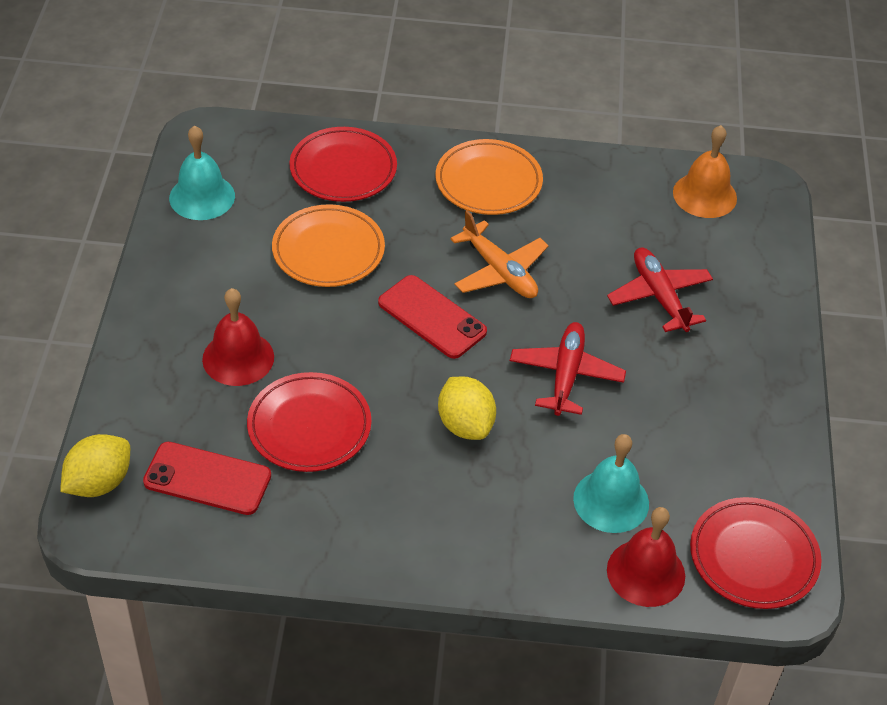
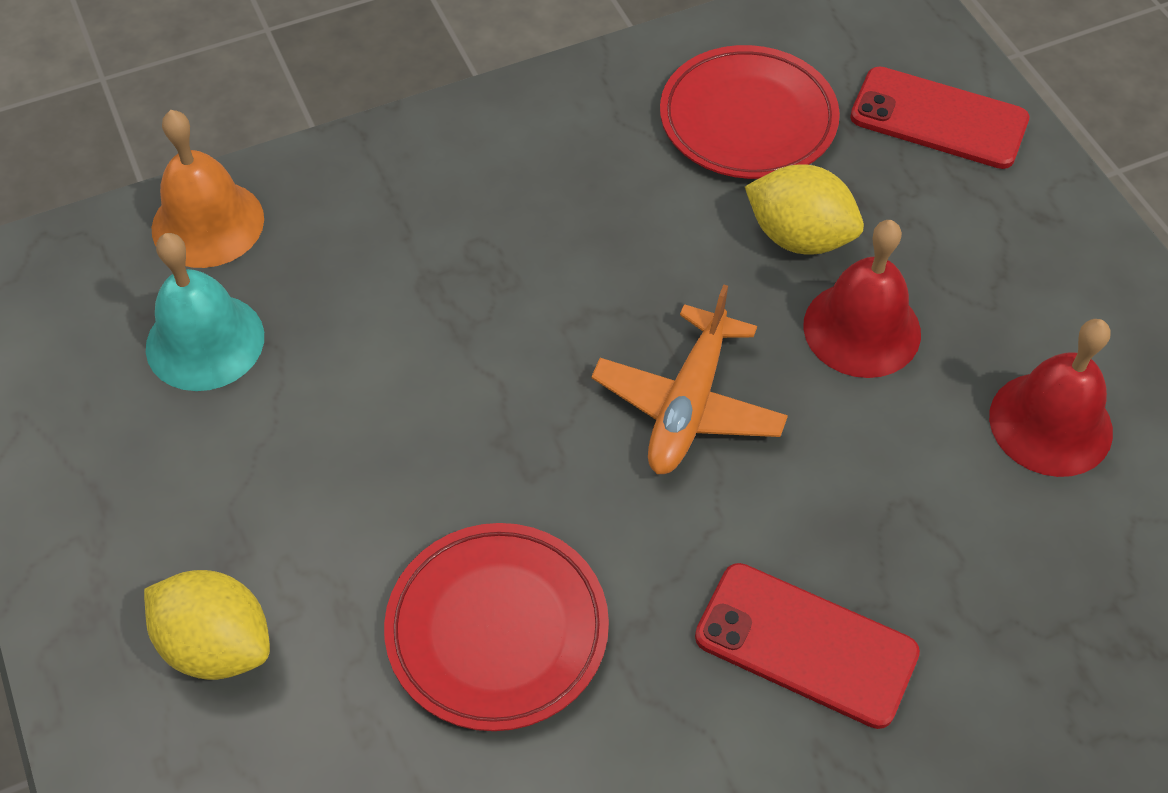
orange plate: 2 -> 0
red plane: 2 -> 0
red plate: 3 -> 2
turquoise bell: 2 -> 1

